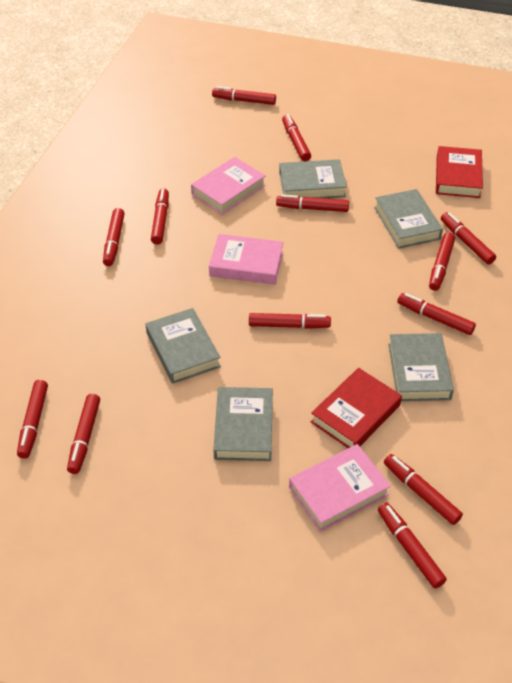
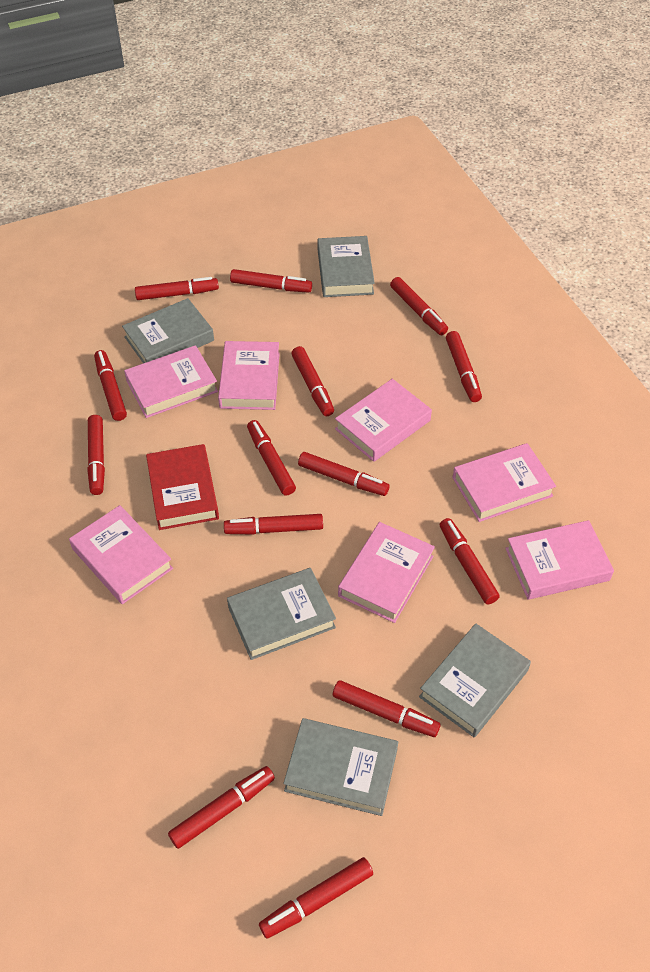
pink book: 3 -> 7
red book: 2 -> 1
red marker: 13 -> 14

